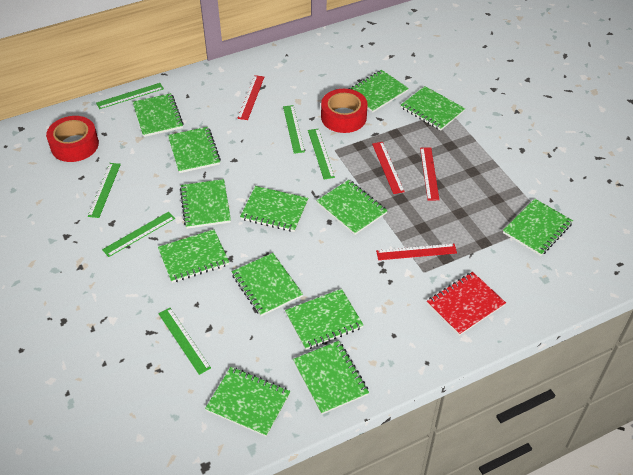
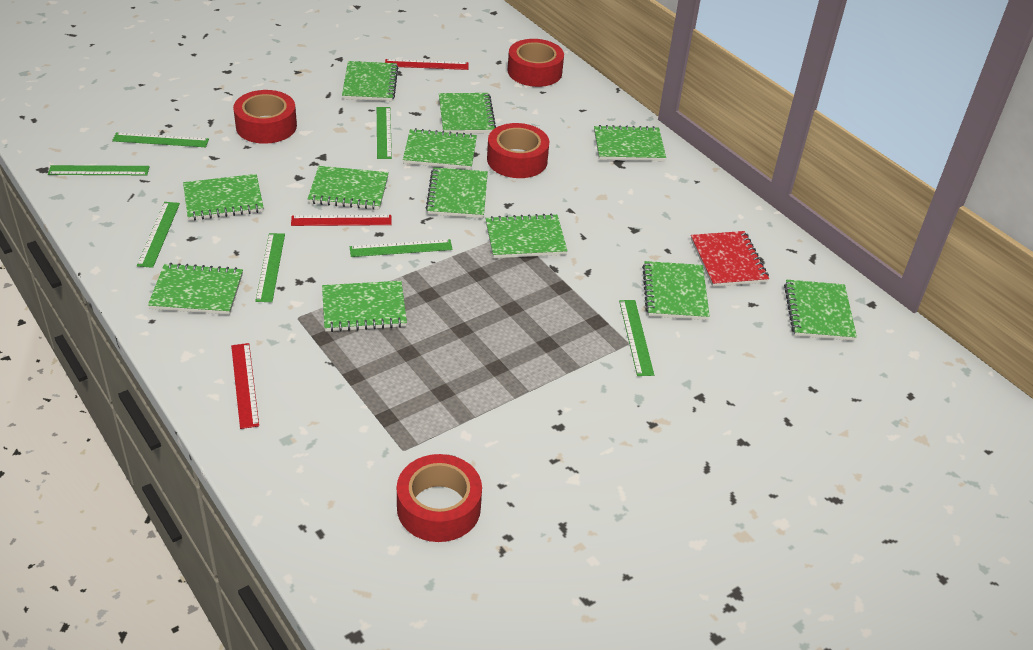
green notebook: 13 -> 12
green ruler: 6 -> 7
red ruler: 4 -> 3
red tape: 2 -> 4

